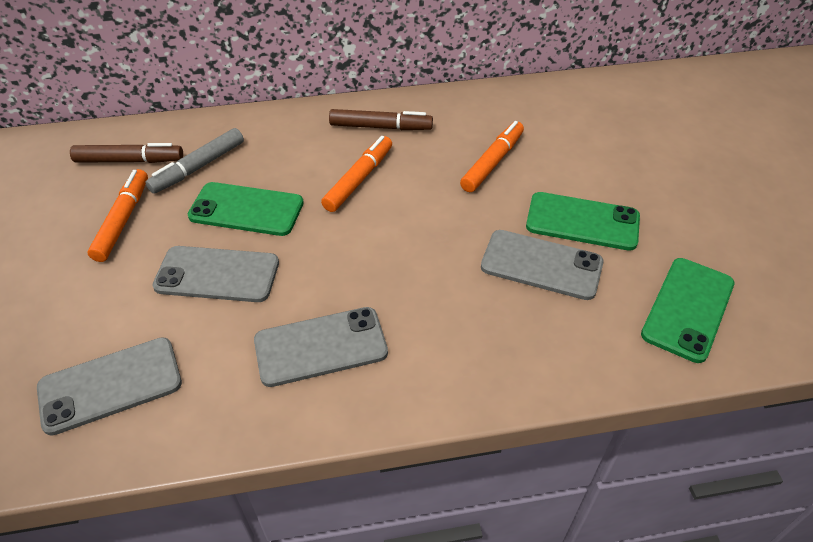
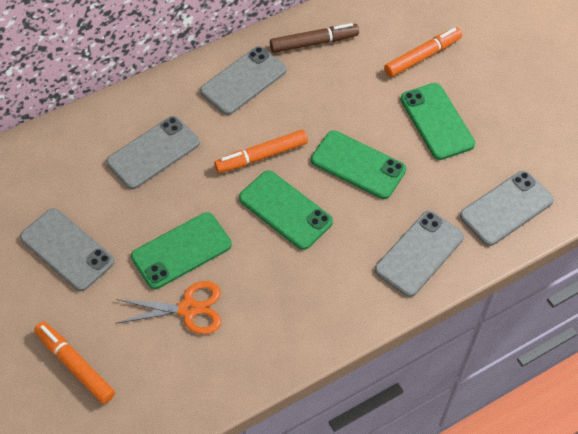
brown marker: 2 -> 1
green phone: 3 -> 4
grey marker: 1 -> 0
grey phone: 4 -> 5
orange scissors: 0 -> 1

